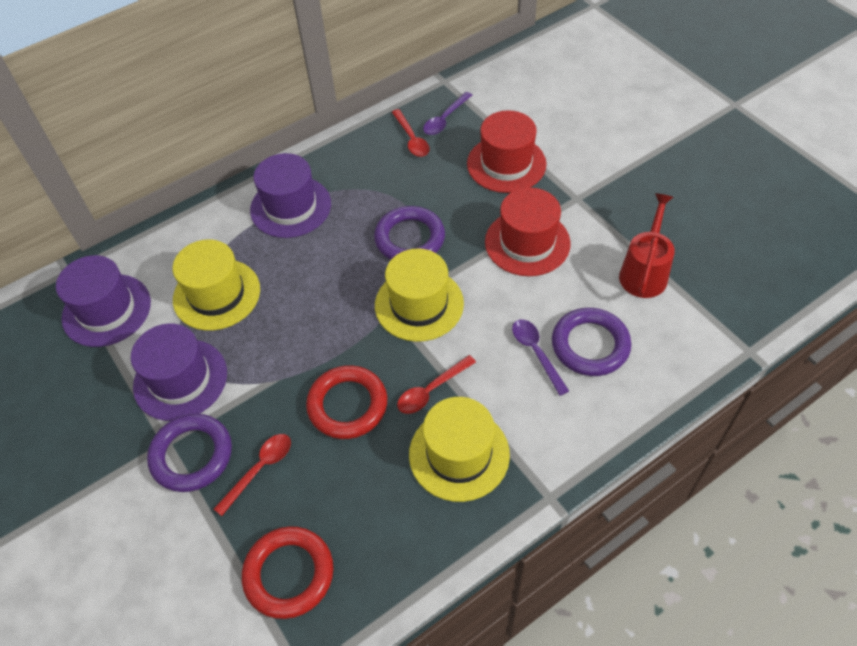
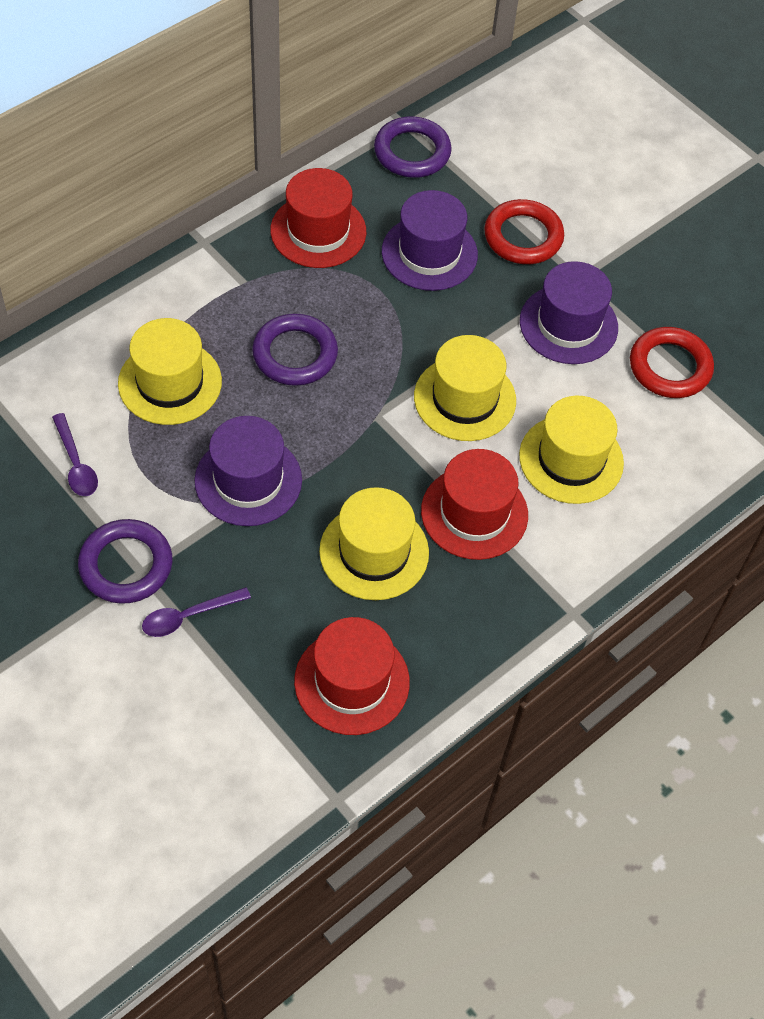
red hat: 2 -> 3
red spoon: 3 -> 0
red watering can: 1 -> 0
yellow hat: 3 -> 4

